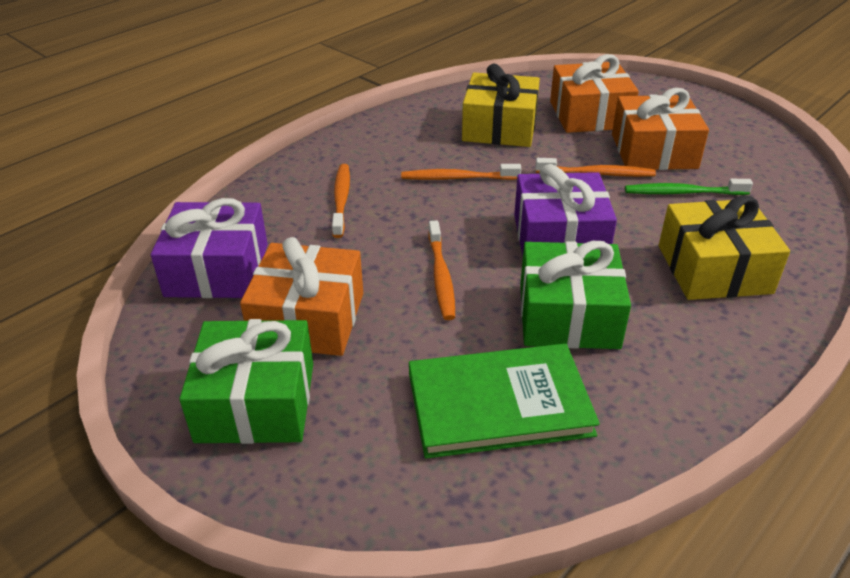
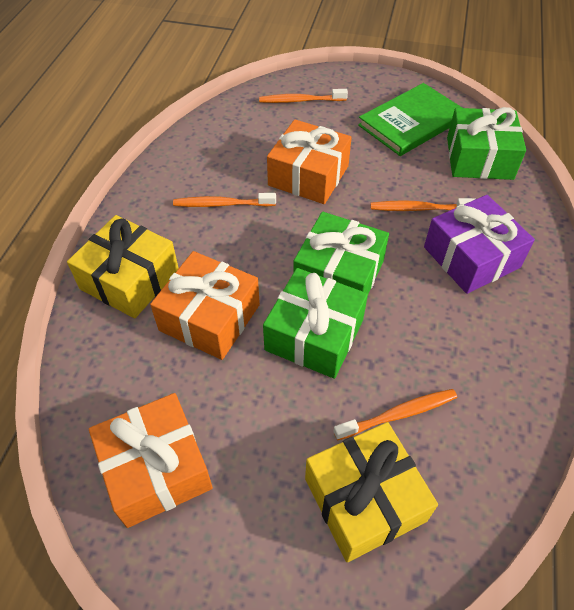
green gift: 2 -> 3
green toothbrush: 1 -> 0
purple gift: 2 -> 1

